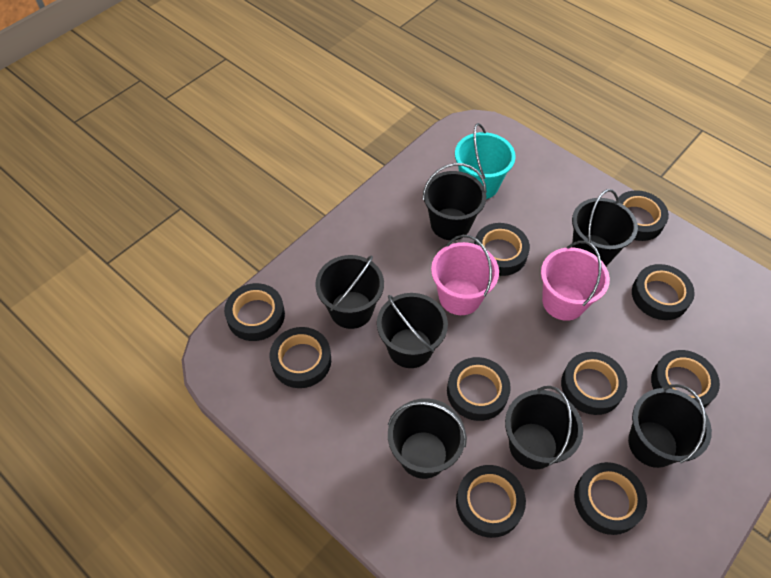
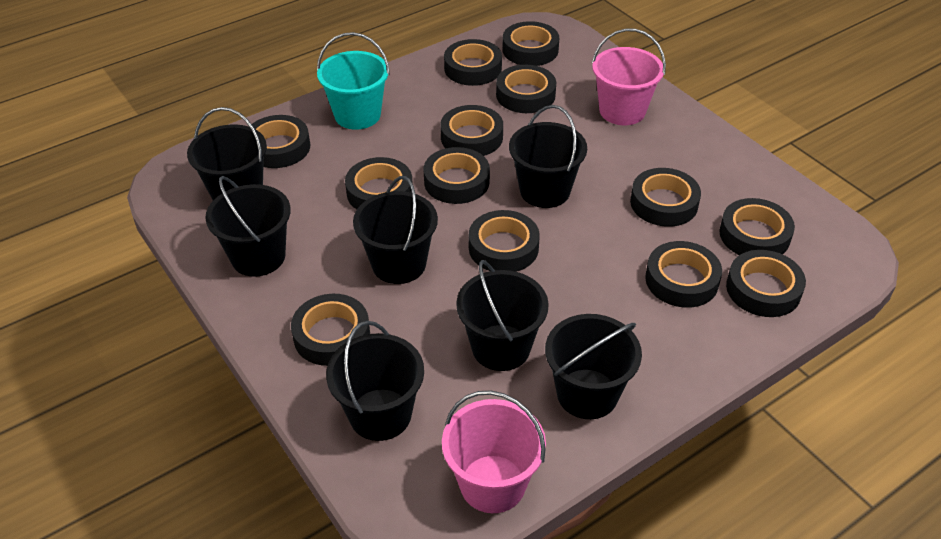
black tape: 10 -> 13

